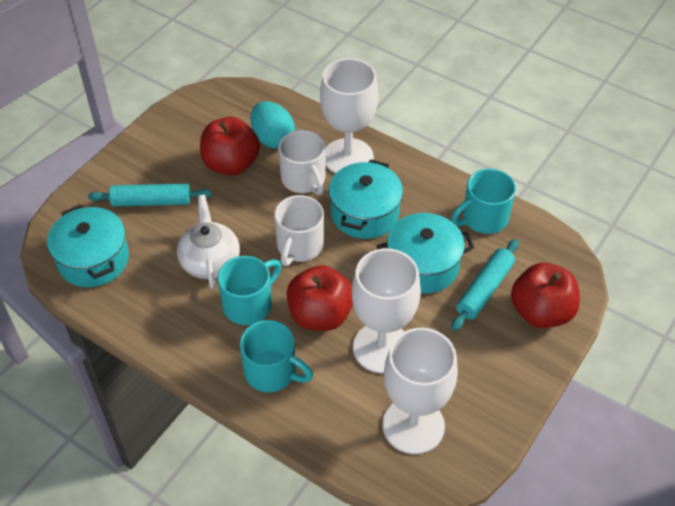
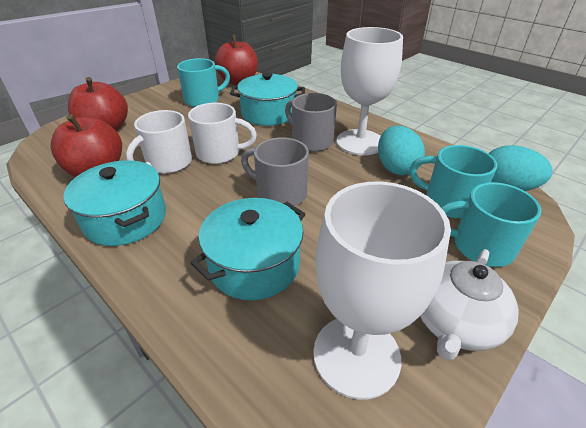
grey mug: 0 -> 2
turquoise egg: 1 -> 2
turquoise rolling pin: 2 -> 0
white goblet: 3 -> 2

